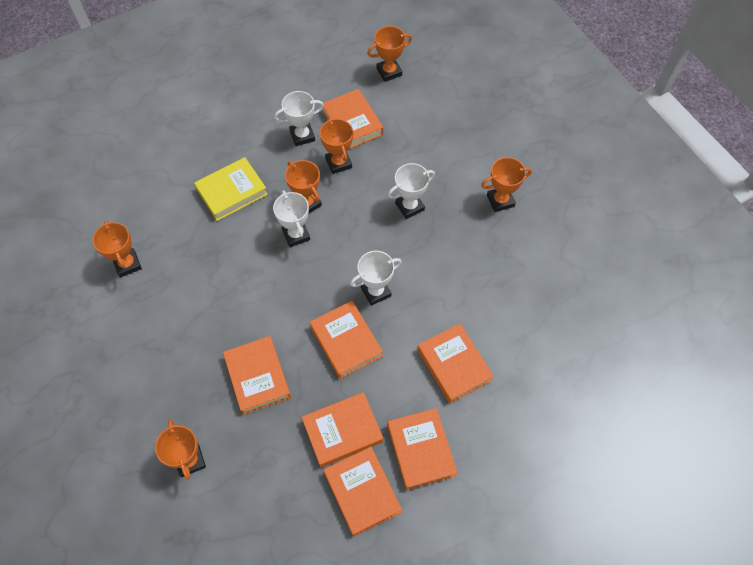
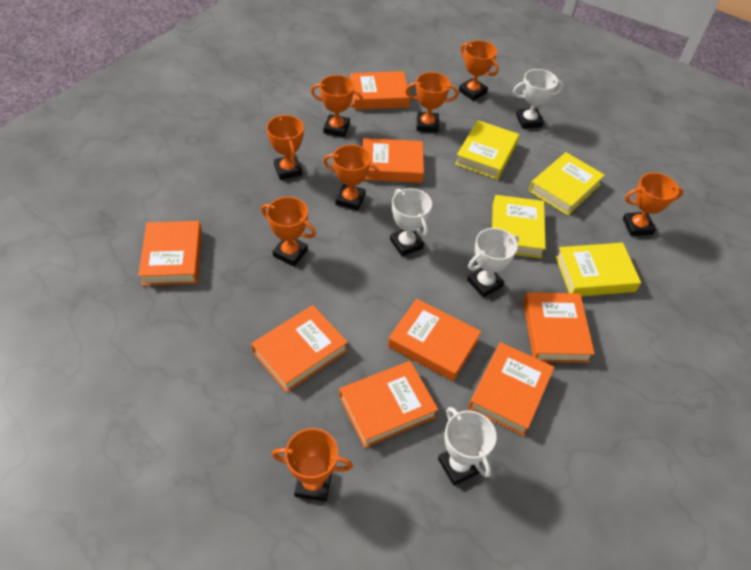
orange book: 7 -> 8
orange trophy: 6 -> 8
yellow book: 1 -> 4

